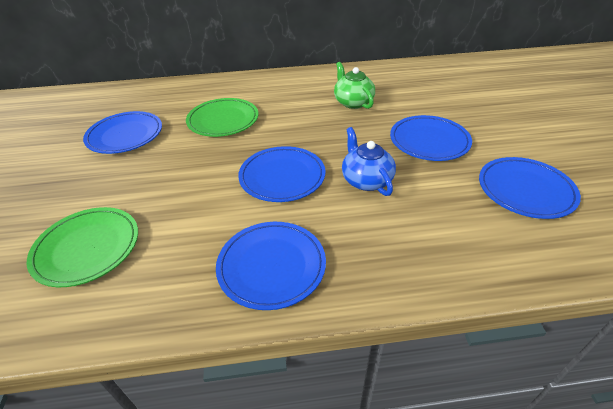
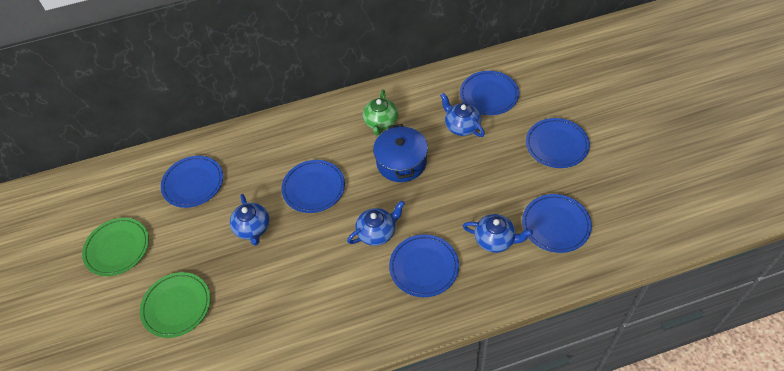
blue plate: 5 -> 6
blue pot: 0 -> 1
blue teapot: 1 -> 4

